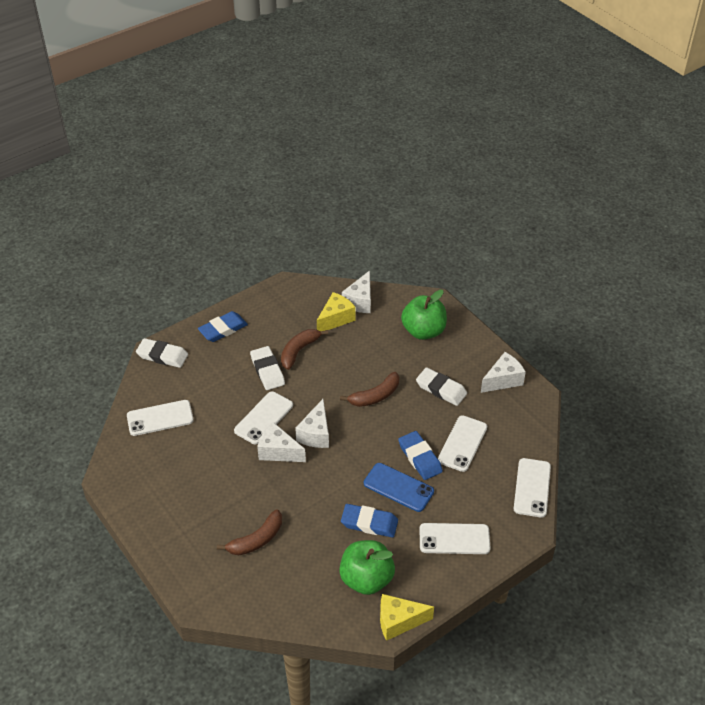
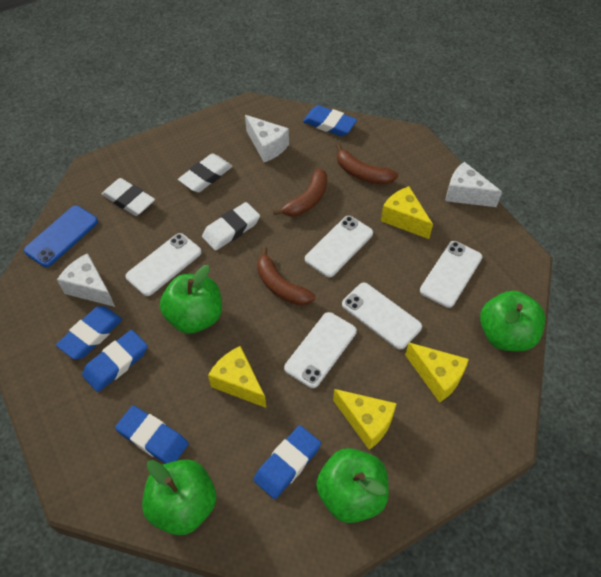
blue eraser: 3 -> 5
green apple: 2 -> 4
white cheese: 4 -> 3
yellow cheese: 2 -> 4

